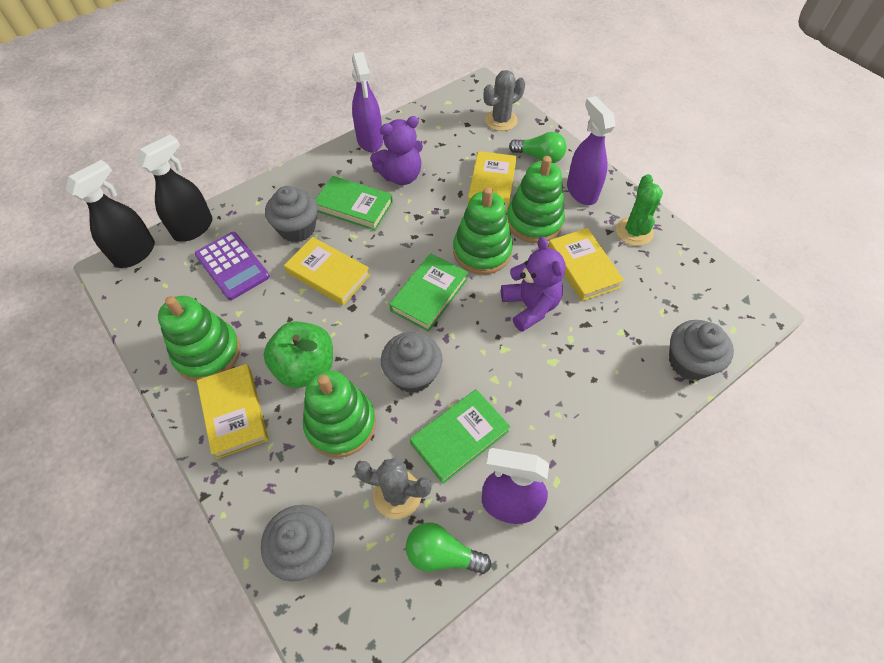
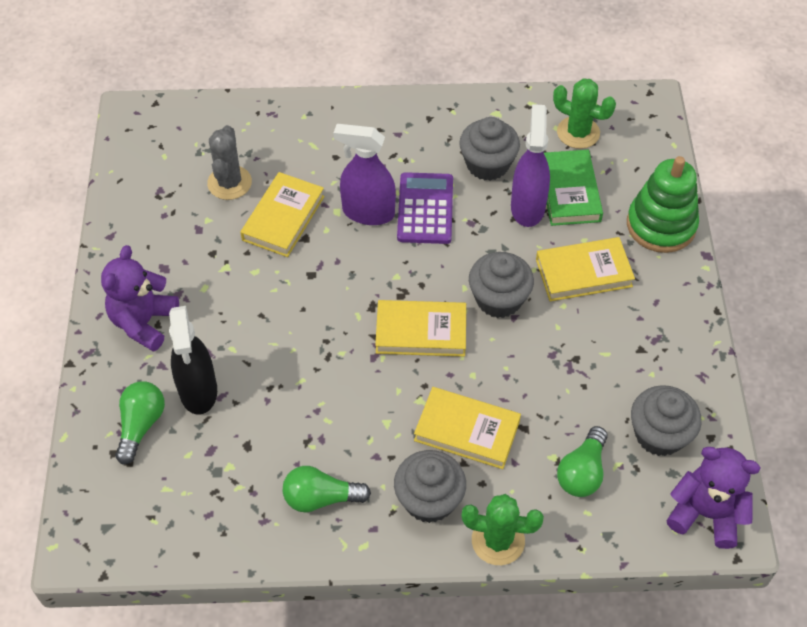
black spray bottle: 2 -> 1
green apple: 1 -> 0
green book: 3 -> 1
green cactus: 1 -> 2
green light bulb: 2 -> 3
green stacking toy: 4 -> 1
grey cactus: 2 -> 1
purple spray bottle: 3 -> 2

